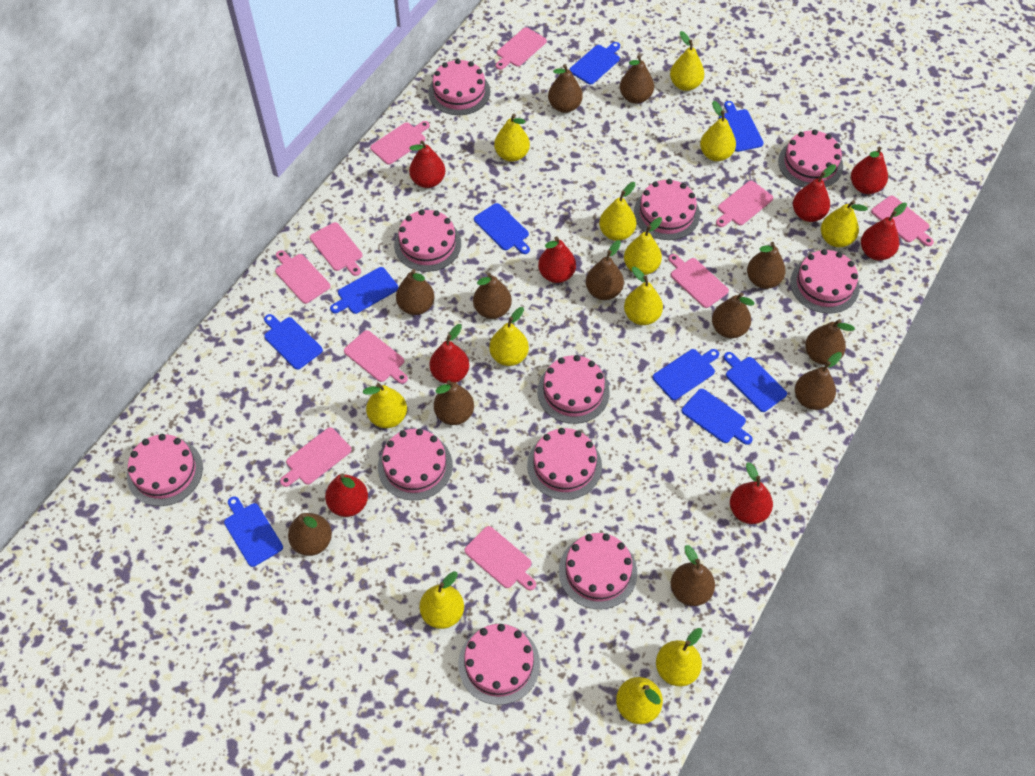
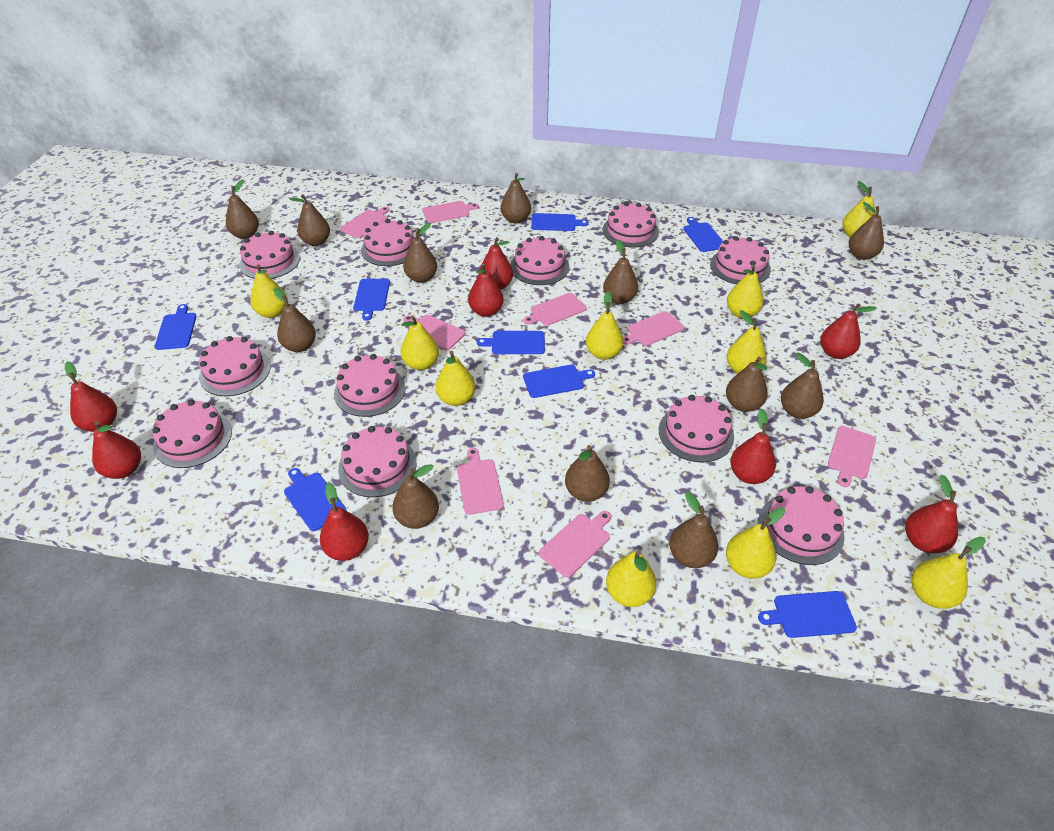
blue cutting board: 9 -> 8
pink cutting board: 10 -> 8
yellow pear: 12 -> 10

